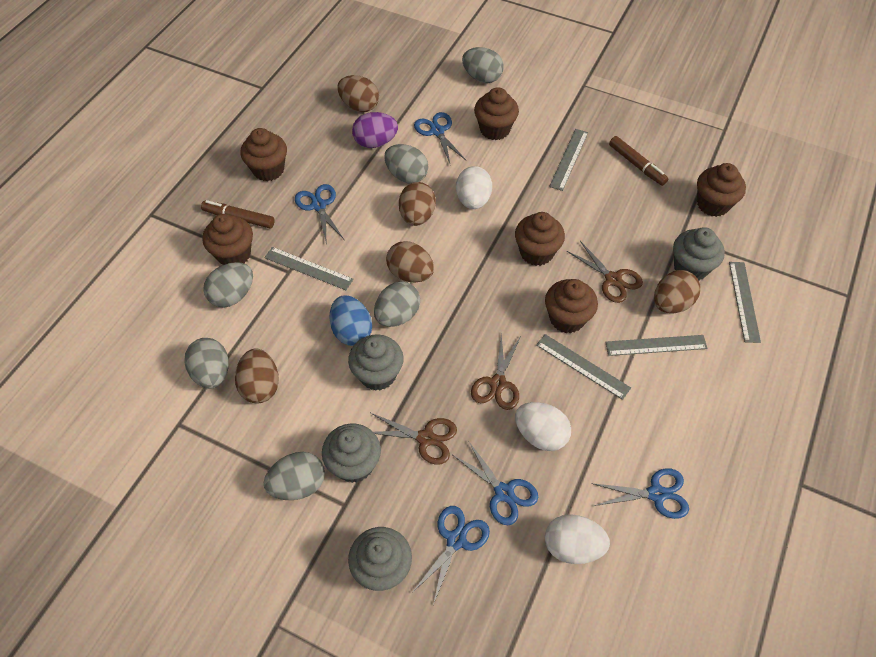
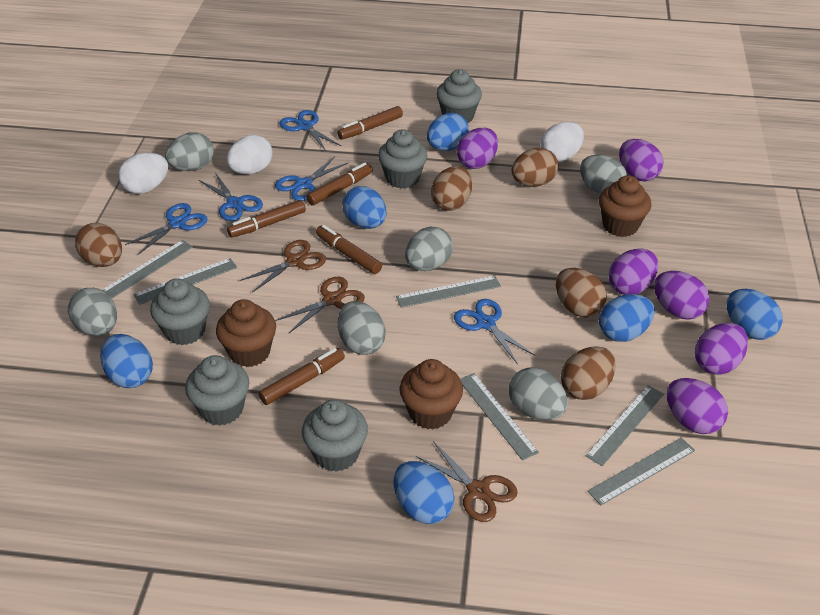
blue egg: 1 -> 6
brown cupcake: 6 -> 3
brown marker: 2 -> 5
grey cupcake: 4 -> 5
grey ruler: 5 -> 6
purple egg: 1 -> 6

